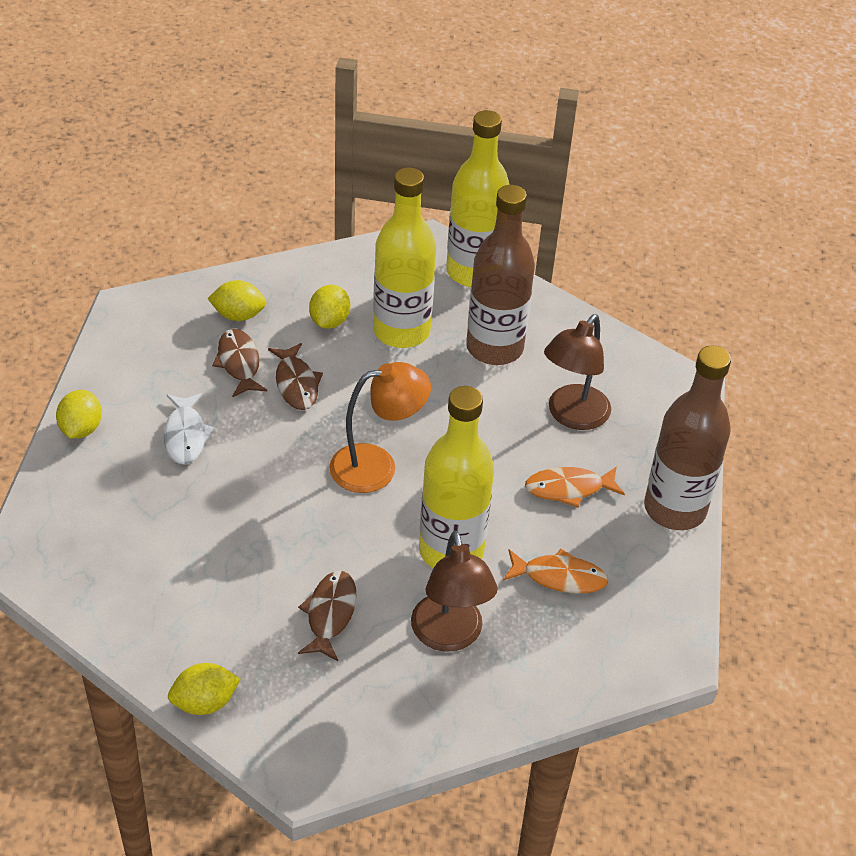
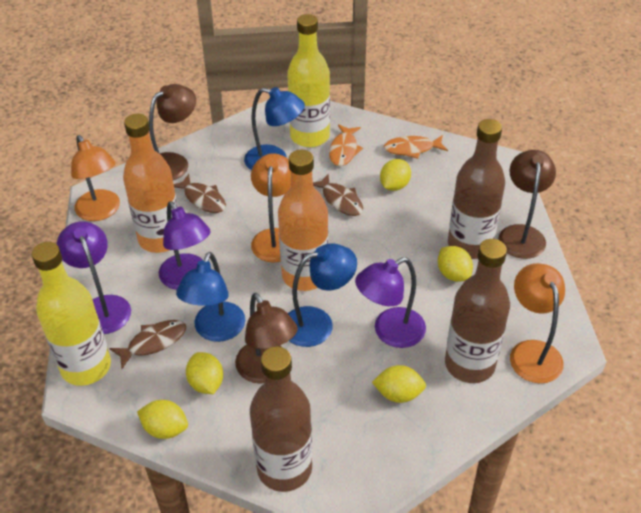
blue lamp: 0 -> 3
brown bottle: 2 -> 3
brown lamp: 2 -> 3
orange bottle: 0 -> 2
orange lamp: 1 -> 3
purple lamp: 0 -> 3
white fish: 1 -> 0
yellow bottle: 3 -> 2
yellow lemon: 4 -> 5

